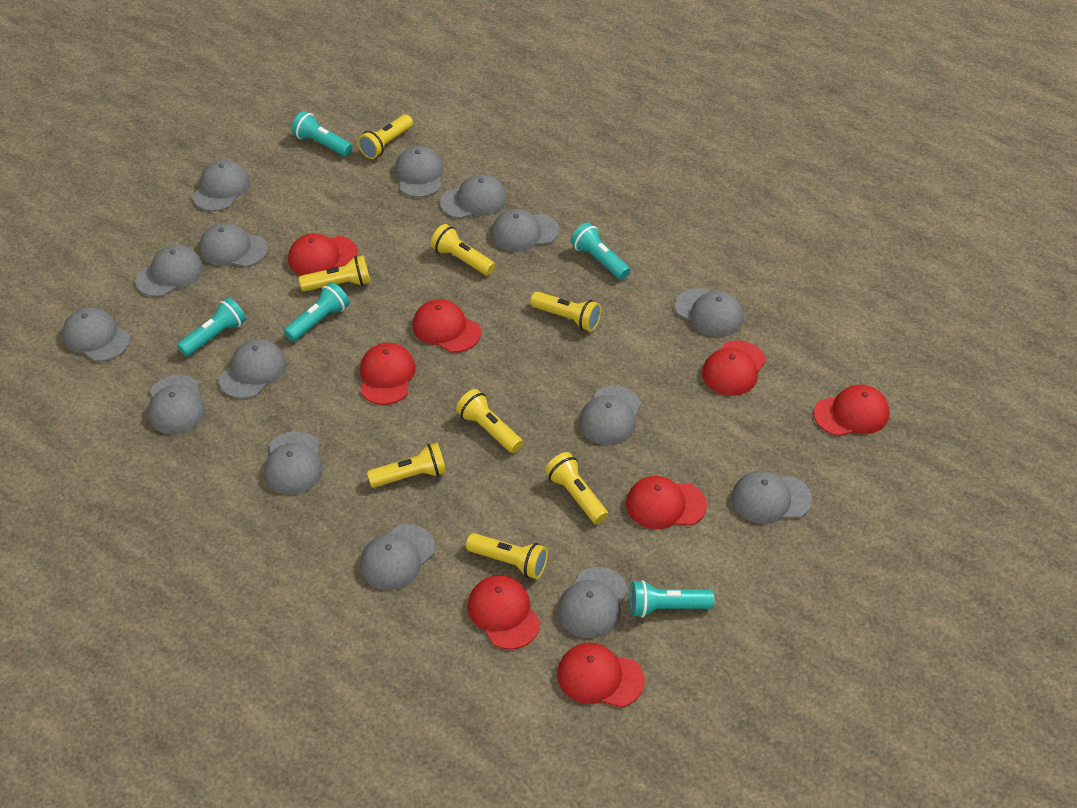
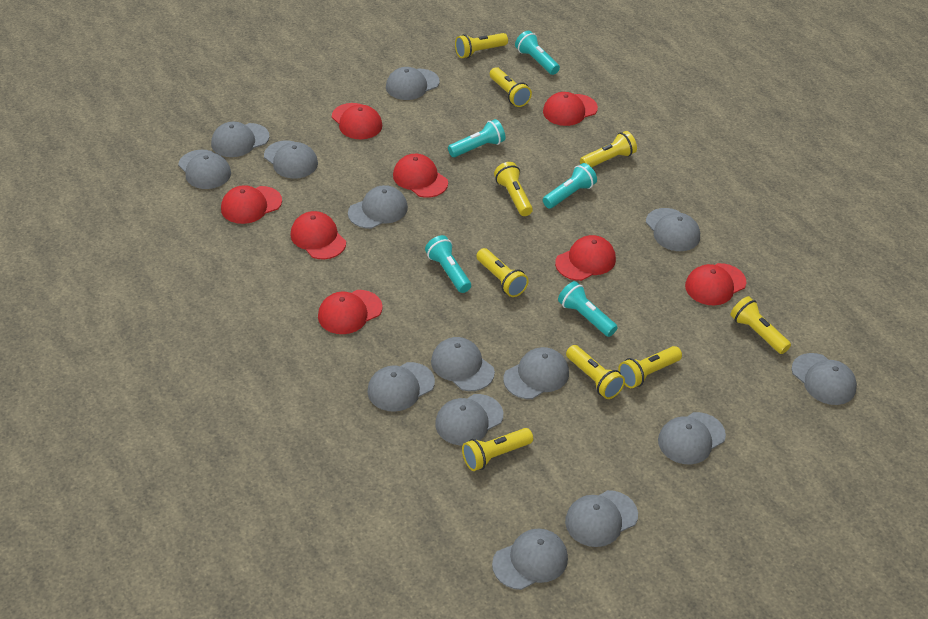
grey cap: 15 -> 14
yellow flashlight: 8 -> 9

